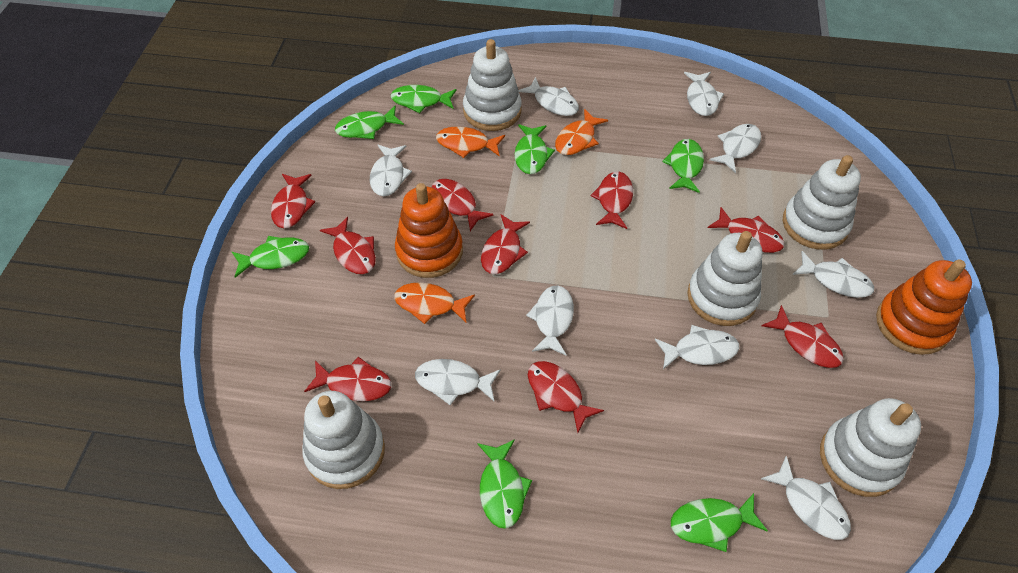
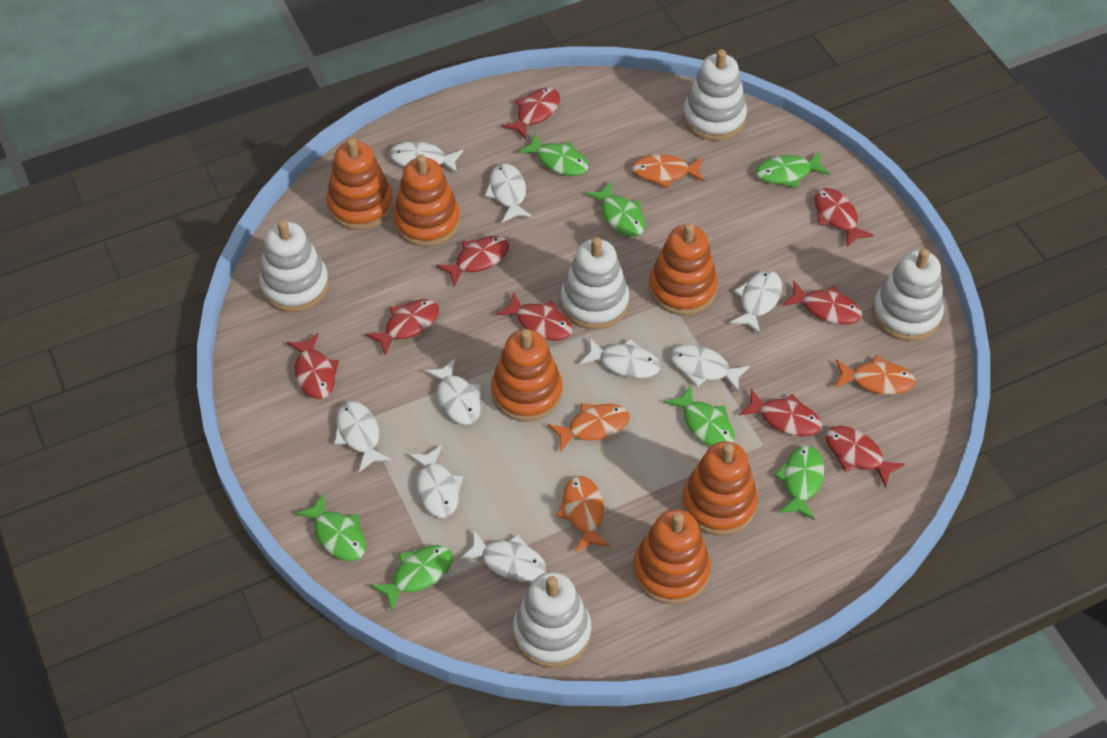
orange fish: 3 -> 4
orange stacking toy: 2 -> 6

